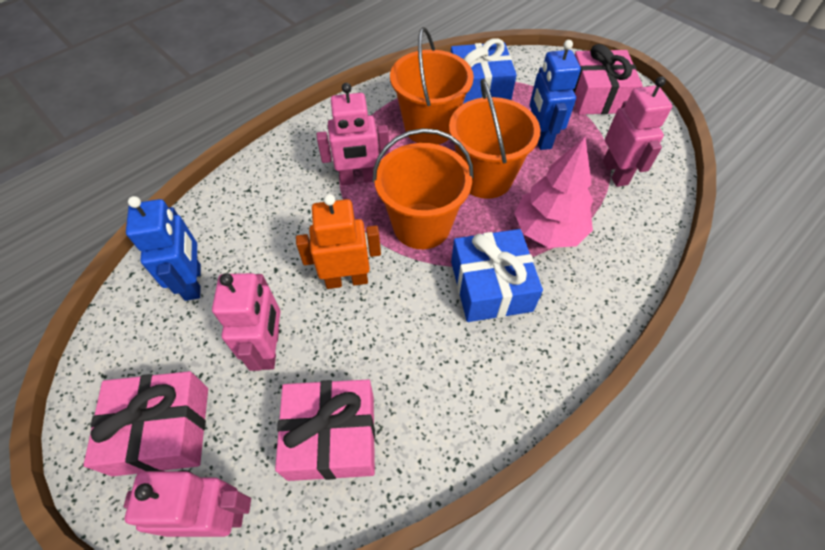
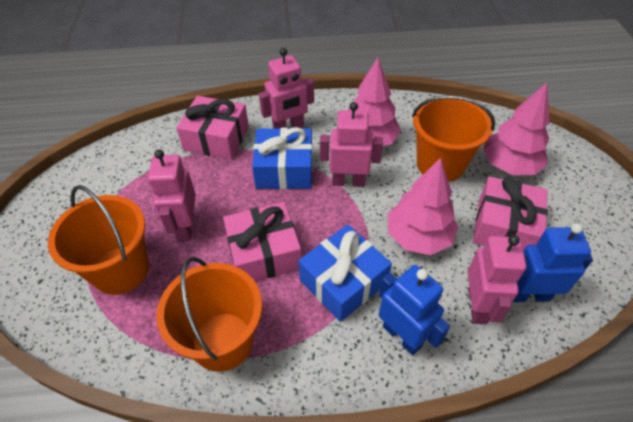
orange robot: 1 -> 0
pink tree: 1 -> 3

